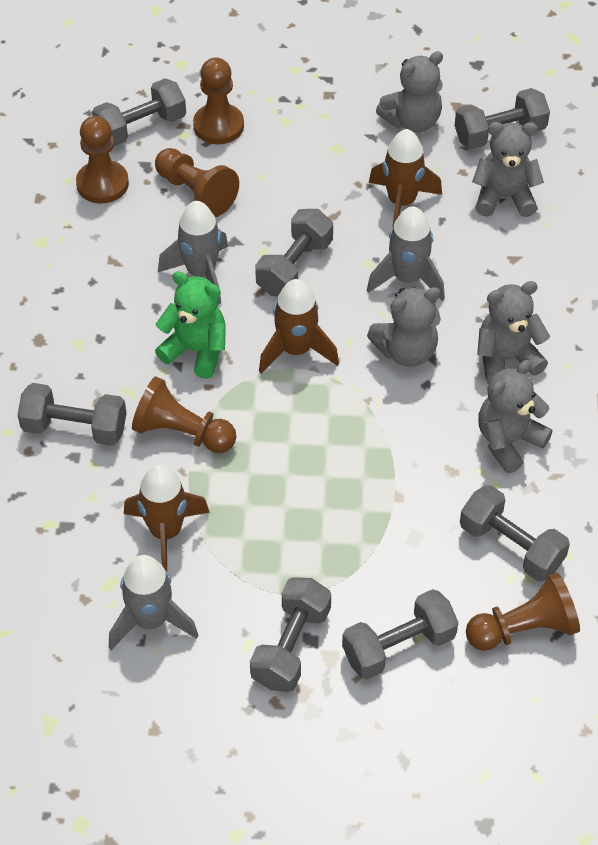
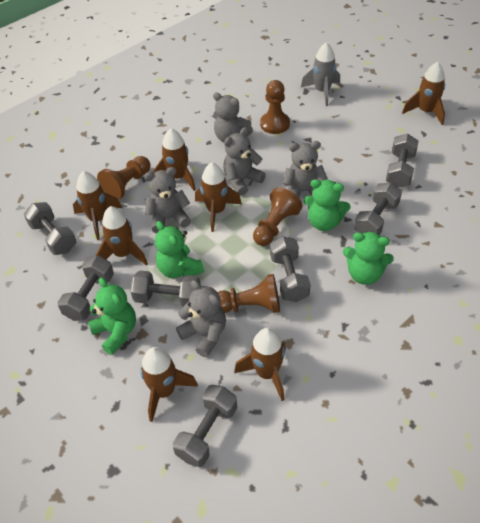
brown pawn: 5 -> 4
brown rocket: 3 -> 7
green teddy bear: 1 -> 4
grey rocket: 3 -> 1

